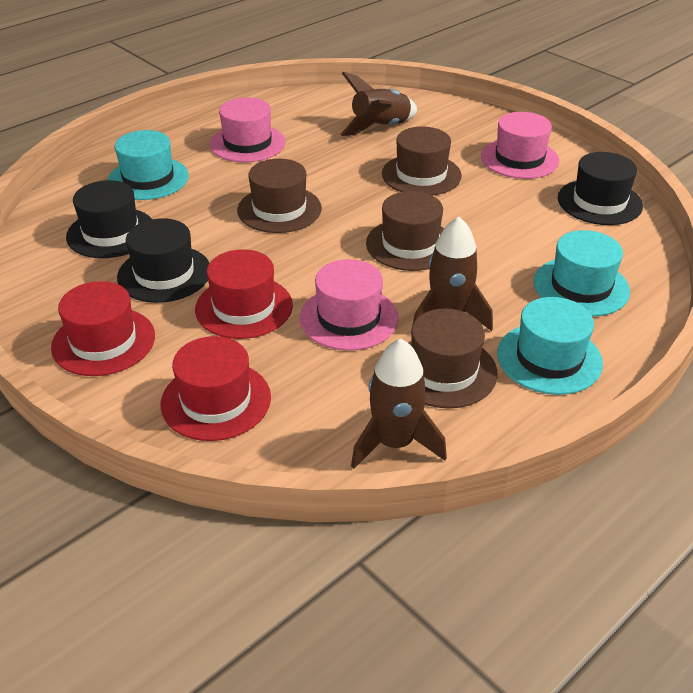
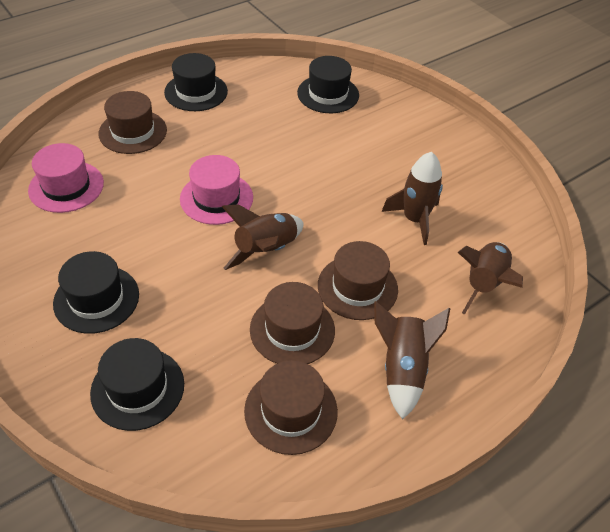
black hat: 3 -> 4
brown rocket: 3 -> 4
pink hat: 3 -> 2
red hat: 3 -> 0
turquoise hat: 3 -> 0

